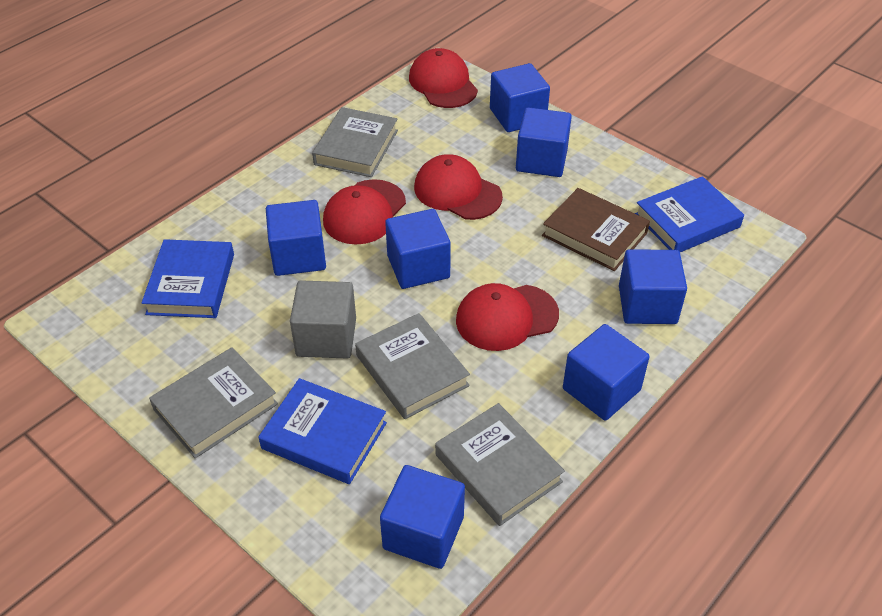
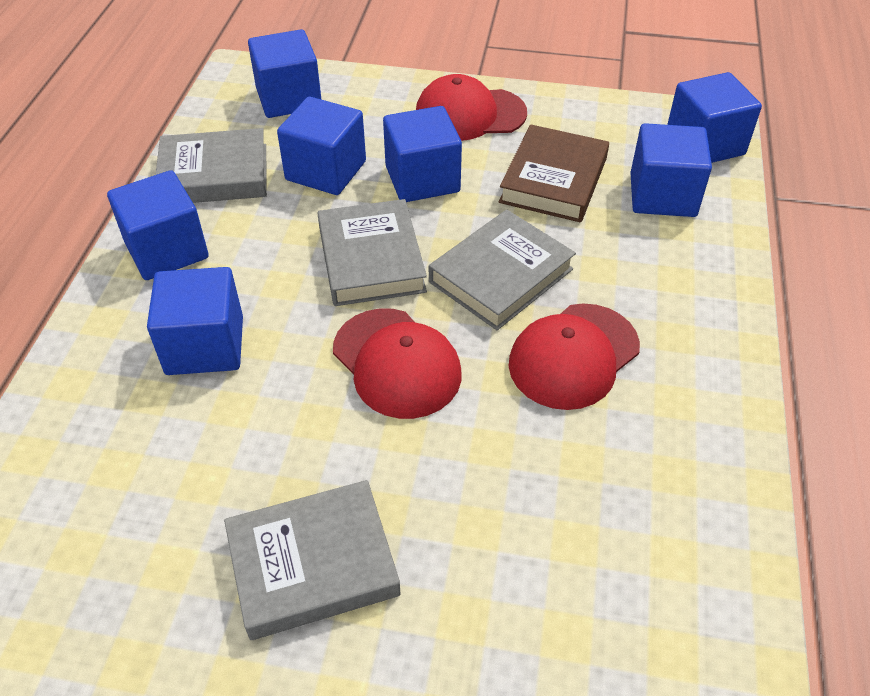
blue book: 3 -> 0
grey cube: 1 -> 0
red cap: 4 -> 3

